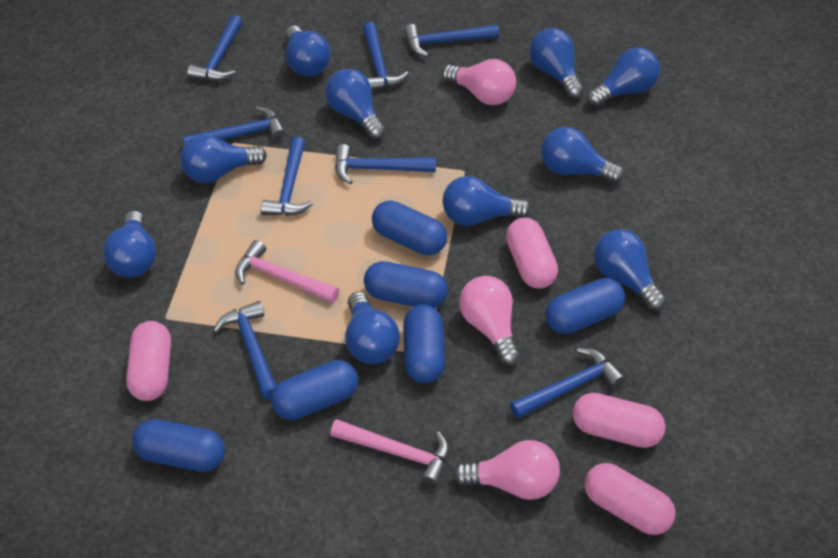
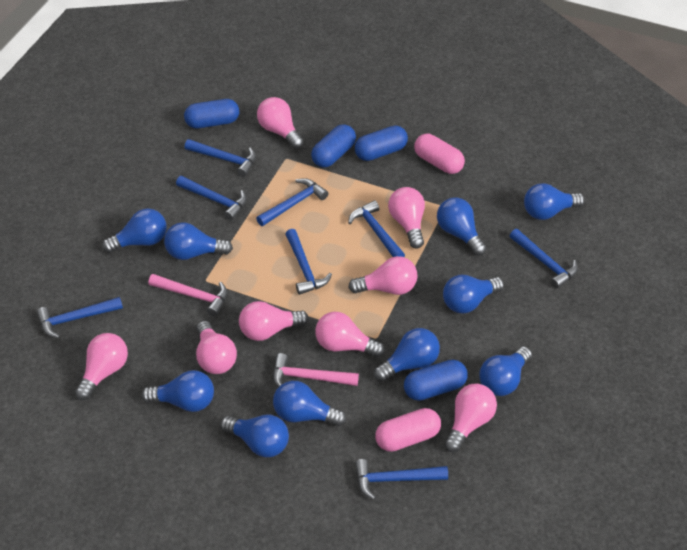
blue capsule: 6 -> 4
pink capsule: 4 -> 2
pink light bulb: 3 -> 8

